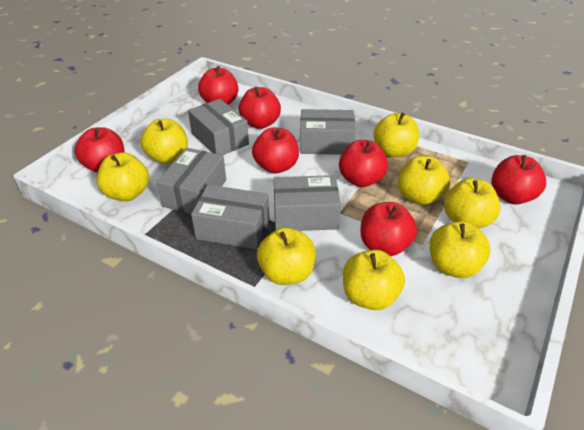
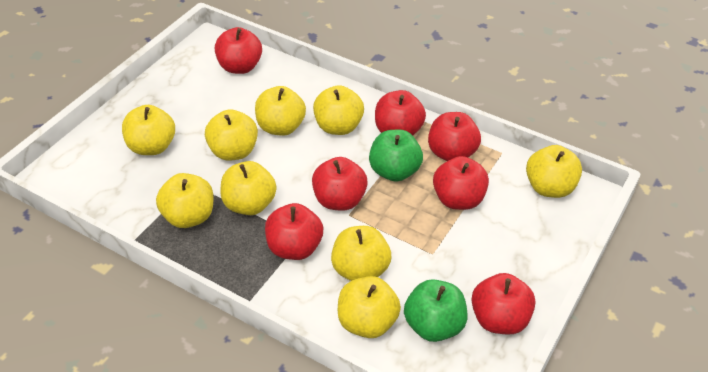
green apple: 0 -> 2
grey box: 5 -> 0
yellow apple: 8 -> 9

